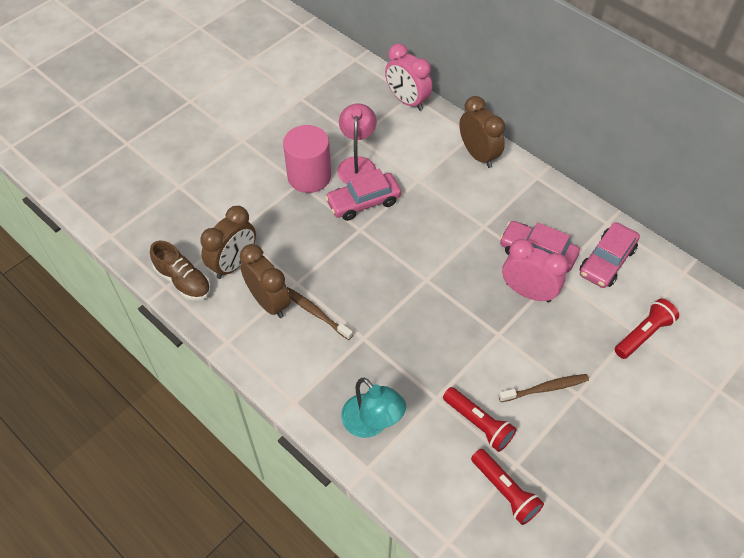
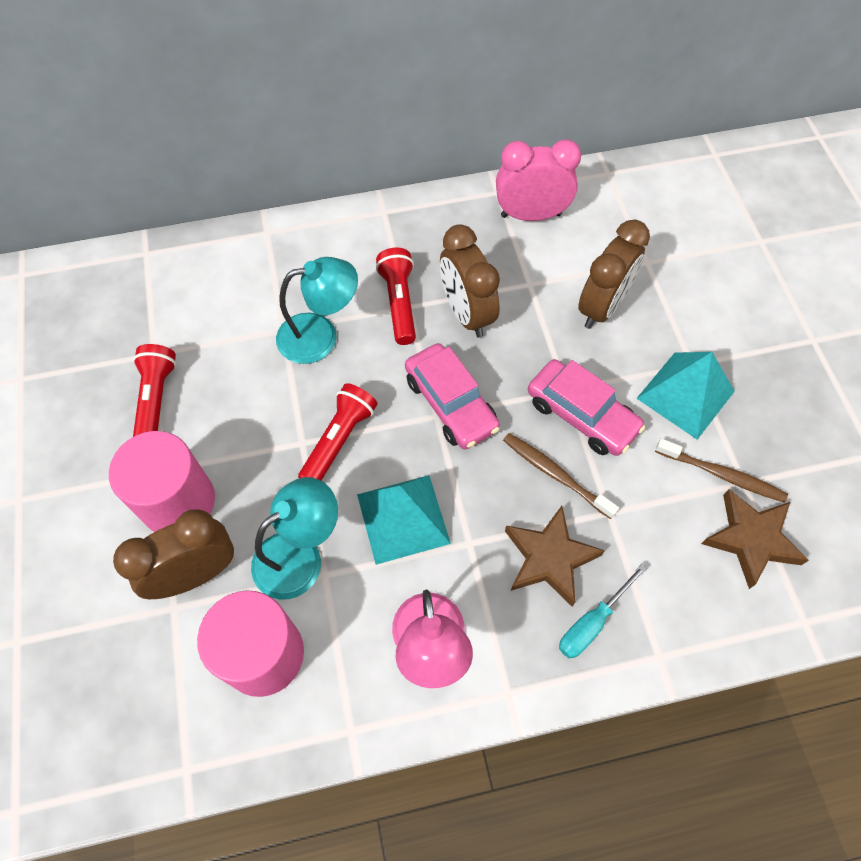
brown shoe: 1 -> 0
brown star: 0 -> 2
pink car: 3 -> 2
pink clock: 2 -> 1
pink cylinder: 1 -> 2
turquoise lamp: 1 -> 2
turquoise pyramid: 0 -> 2
turquoise screwdriver: 0 -> 1

